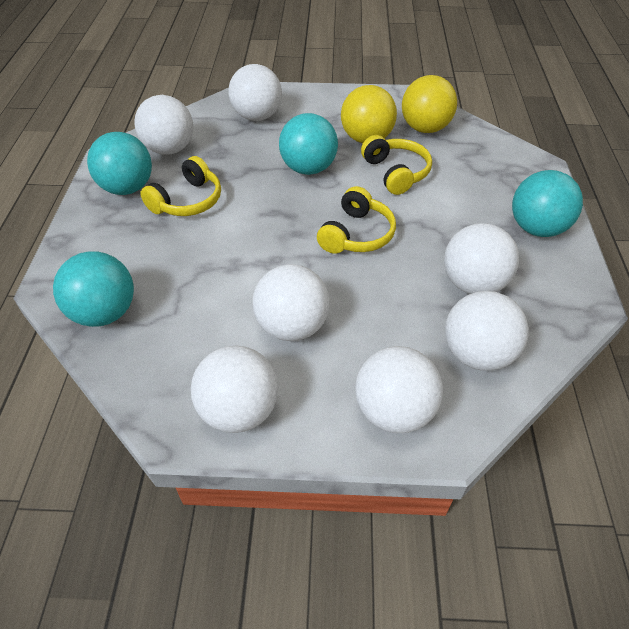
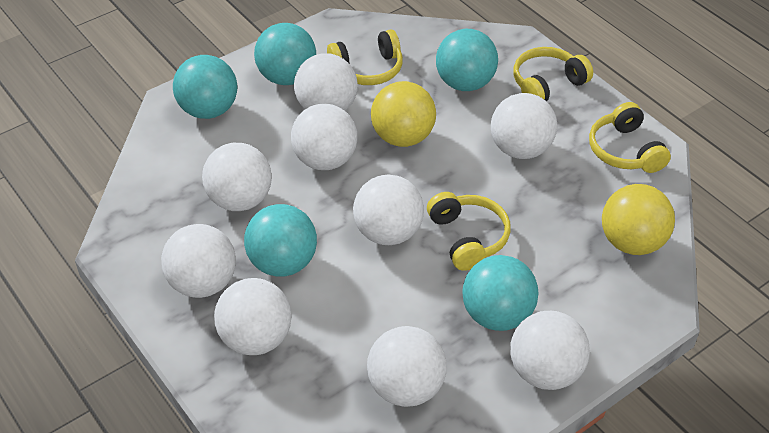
turquoise ball: 4 -> 5
white ball: 7 -> 9
yellow headphones: 3 -> 4

